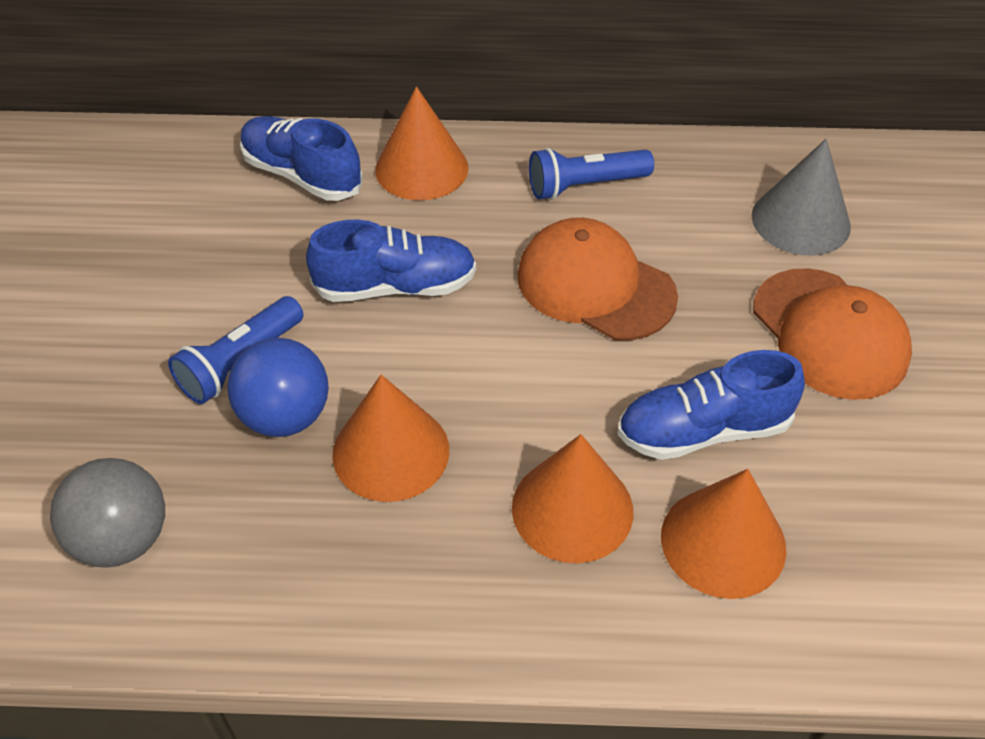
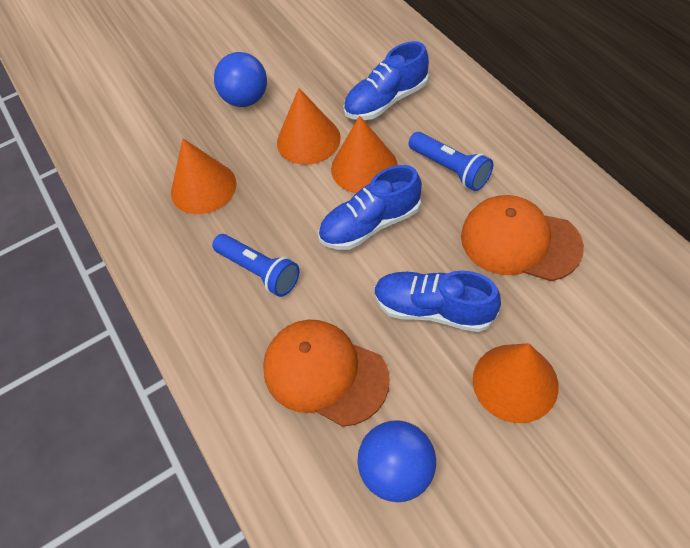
blue ball: 1 -> 2
grey ball: 1 -> 0
grey cone: 1 -> 0

